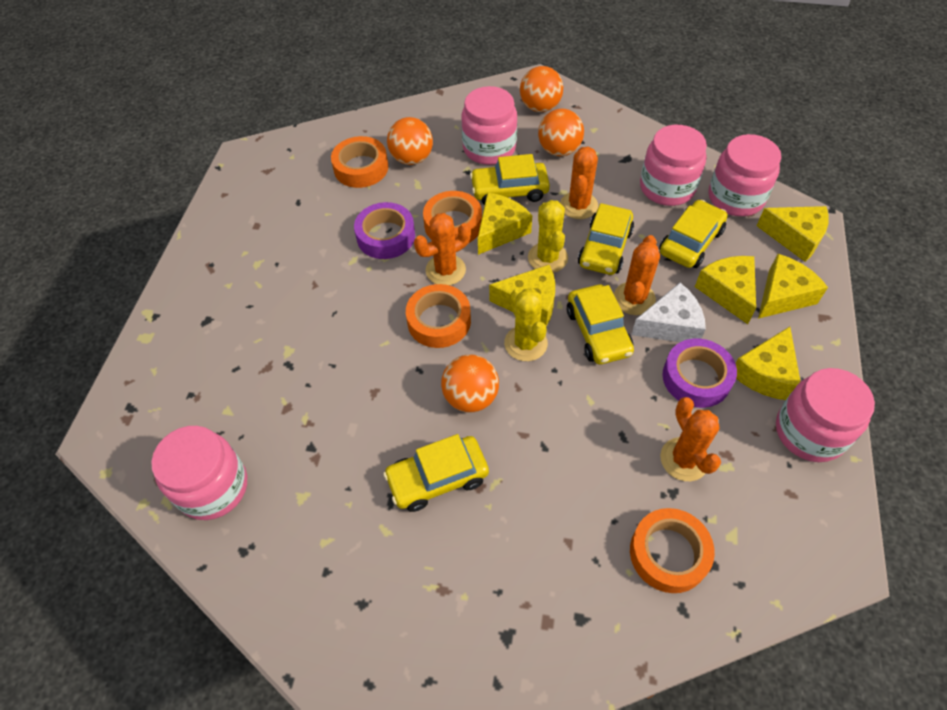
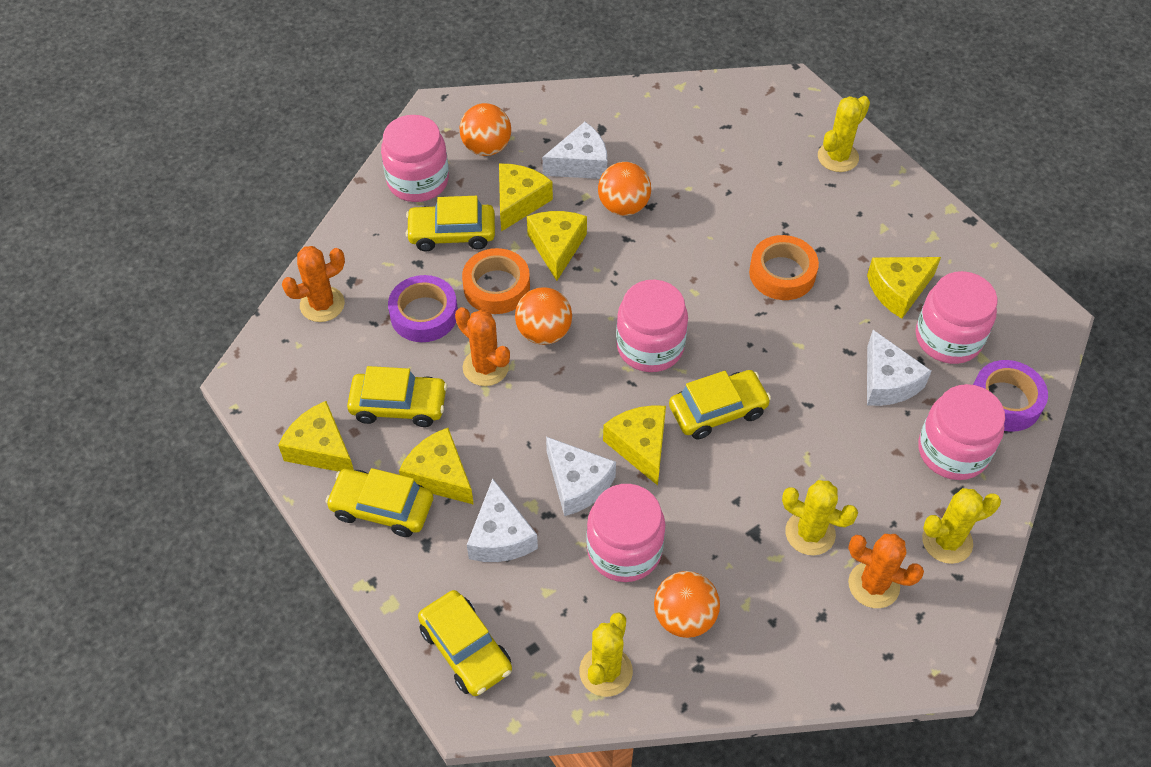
orange cactus: 4 -> 3
orange tape: 4 -> 2
white cheese: 1 -> 4
yellow cactus: 2 -> 4

